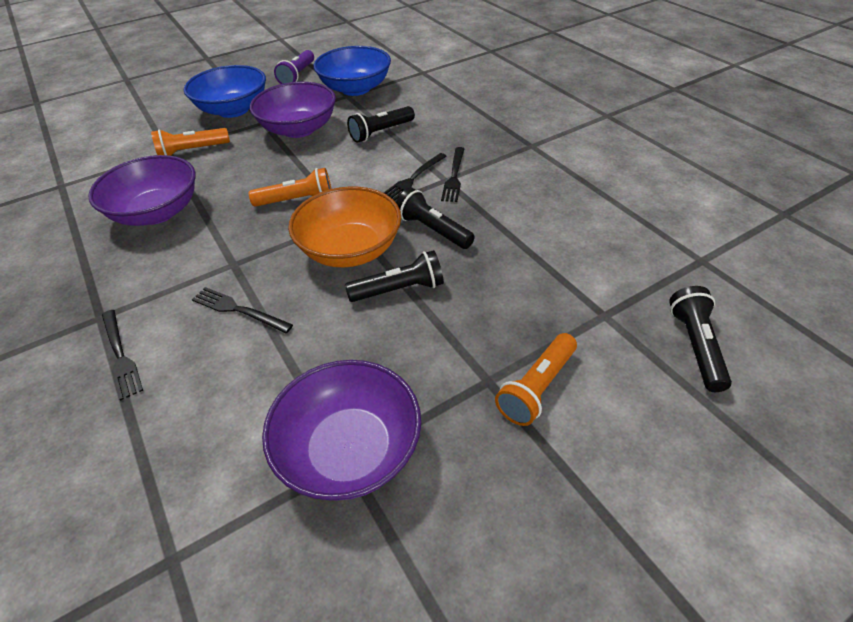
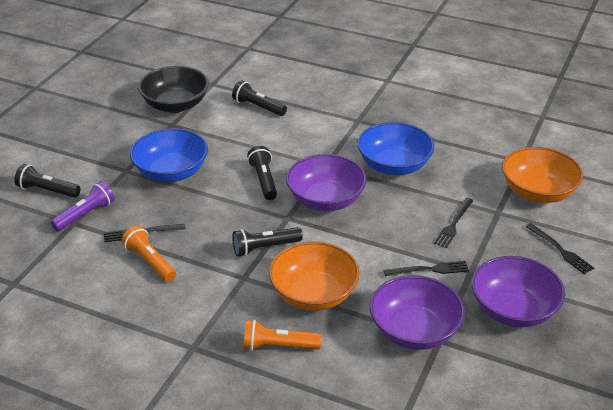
black bowl: 0 -> 1
orange bowl: 1 -> 2
orange flashlight: 3 -> 2

